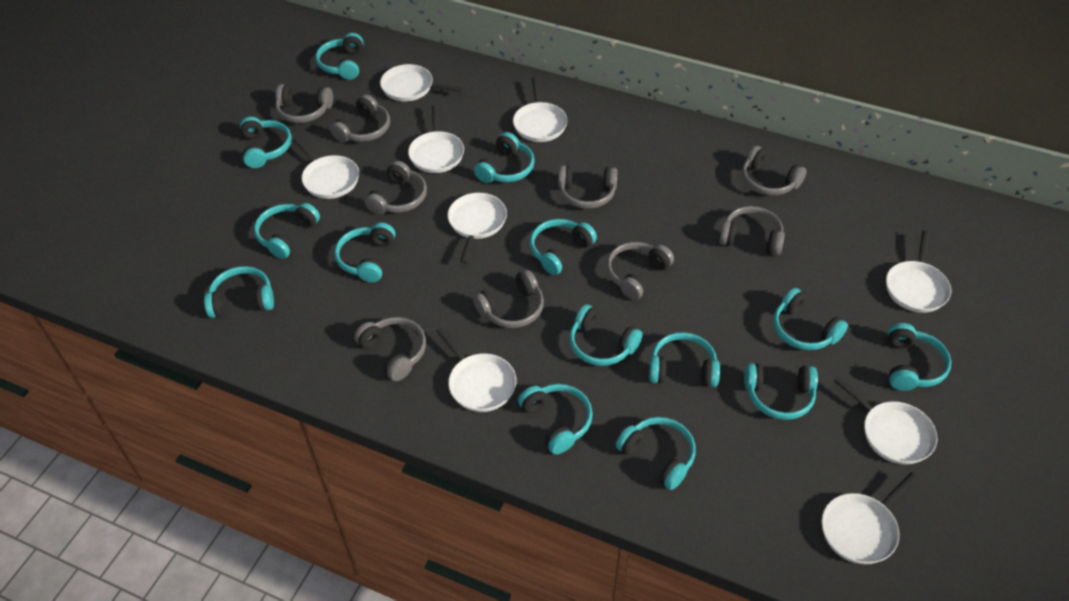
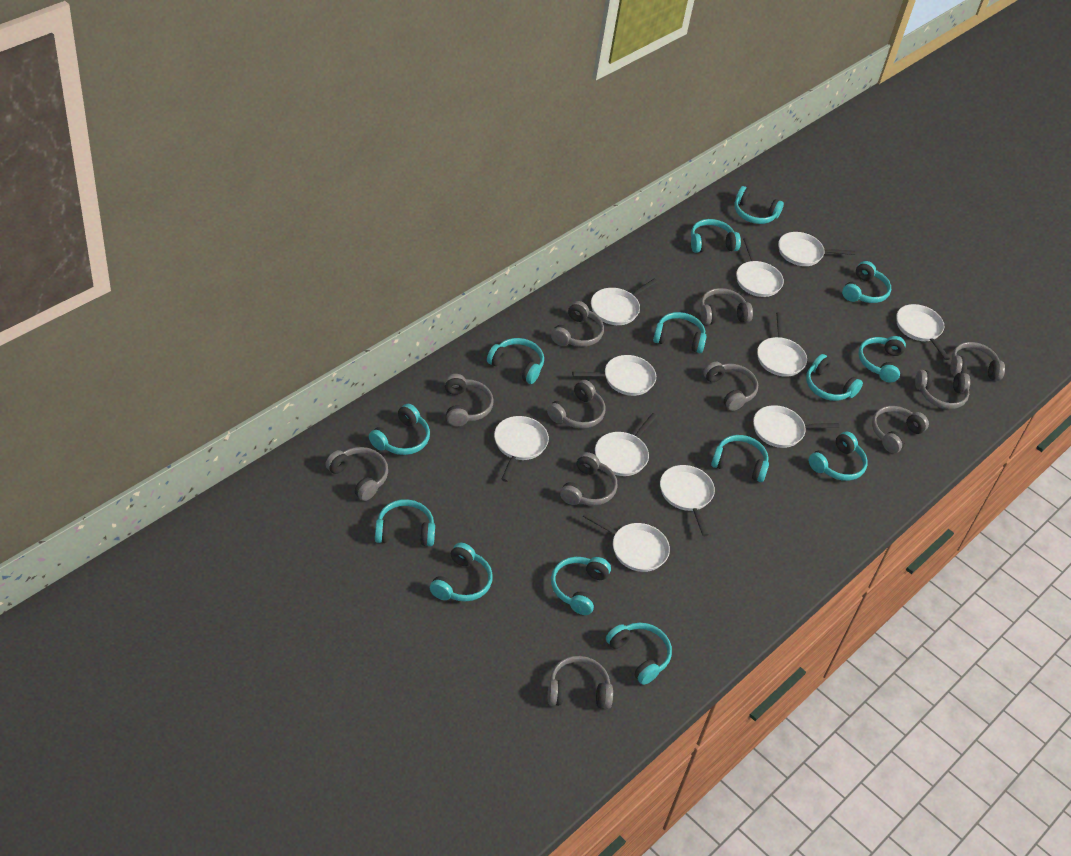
grey headphones: 9 -> 11
white pan: 9 -> 11

